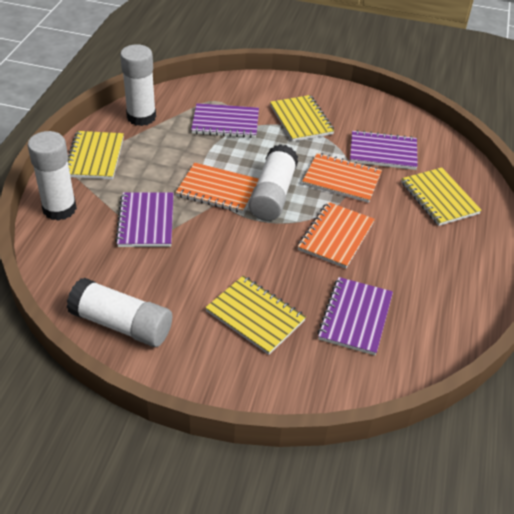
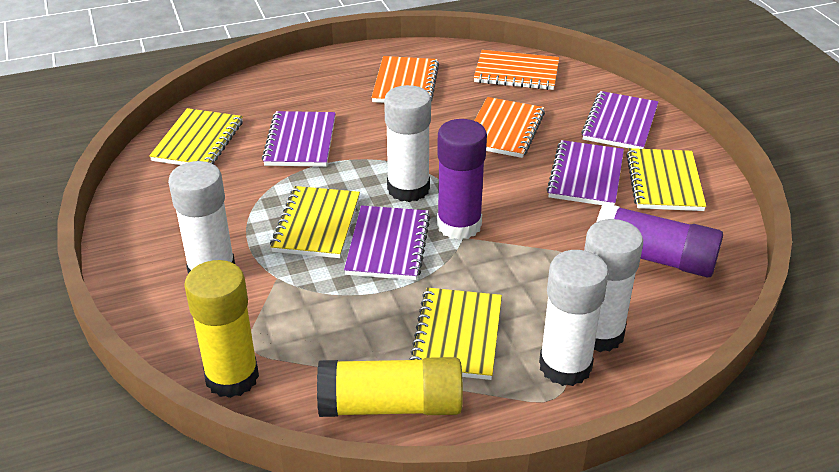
purple glue stick: 0 -> 2
yellow glue stick: 0 -> 2

